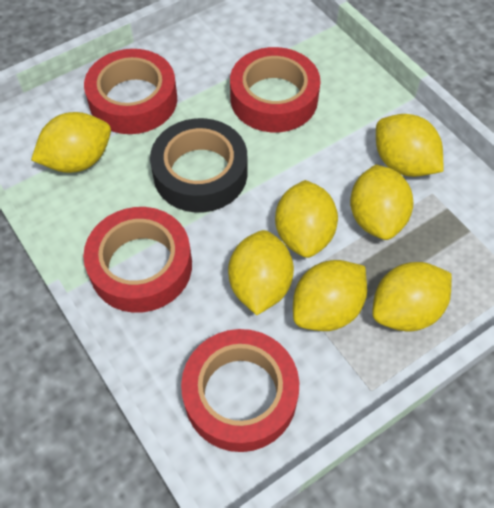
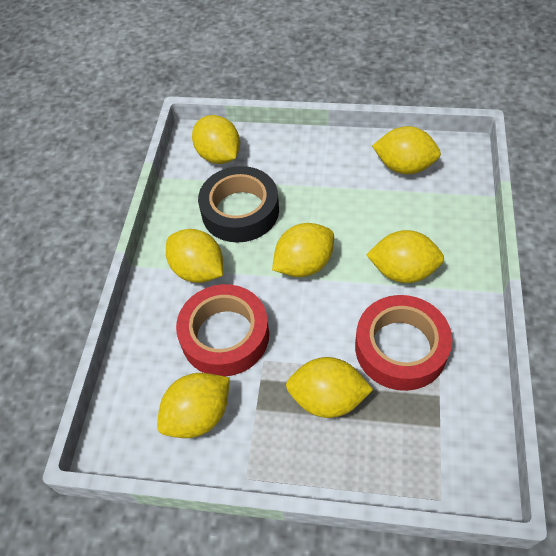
red tape: 4 -> 2

